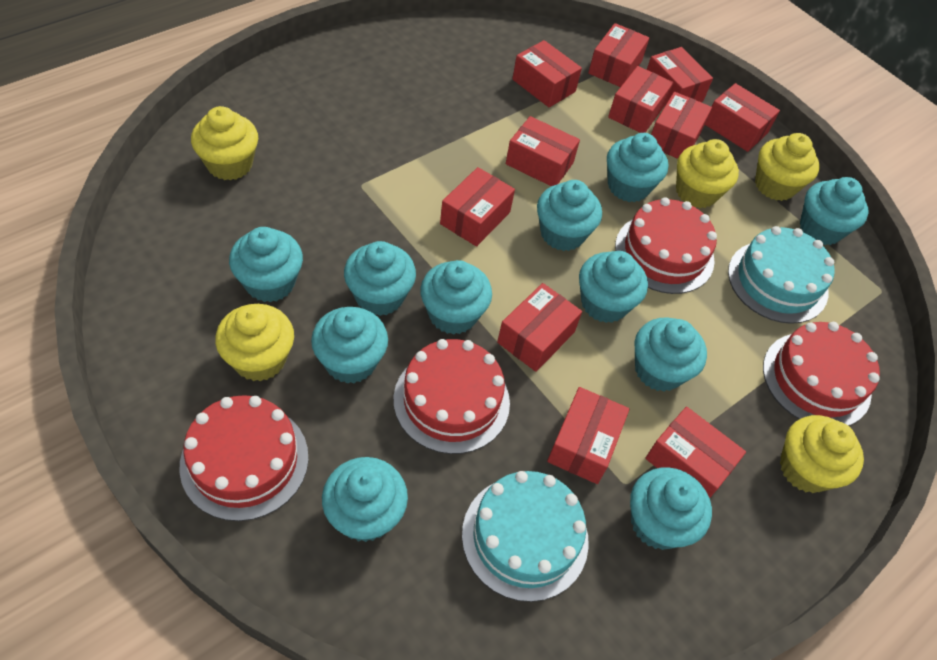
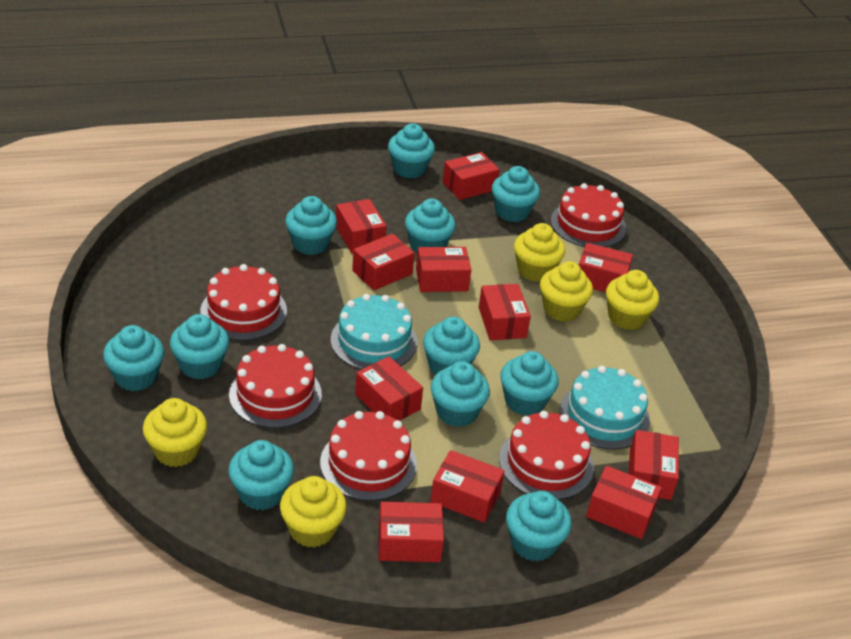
red cake: 4 -> 5

